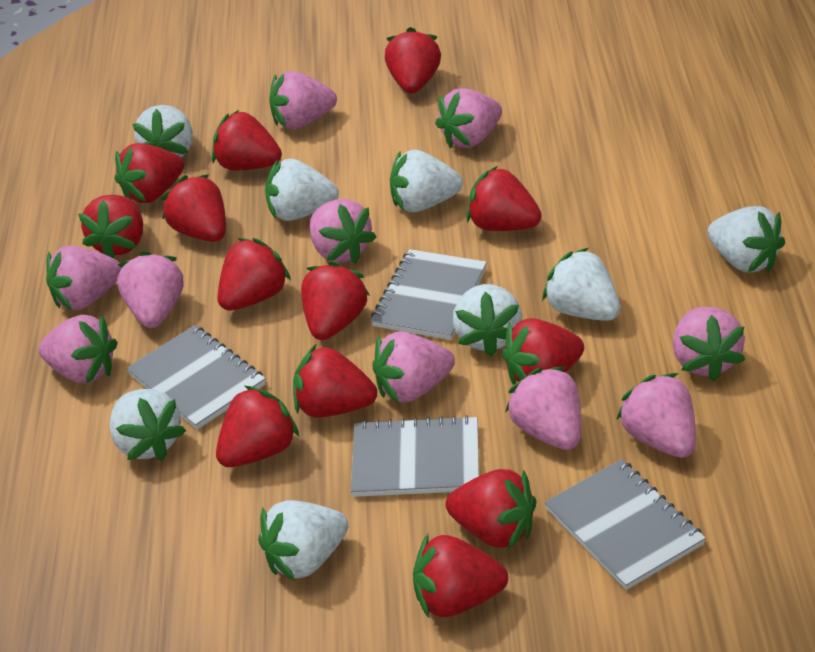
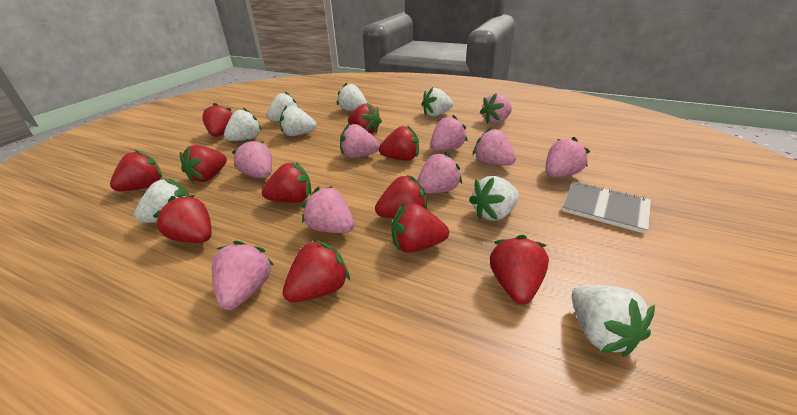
grey notebook: 4 -> 1
pink strawberry: 10 -> 9
red strawberry: 13 -> 11

